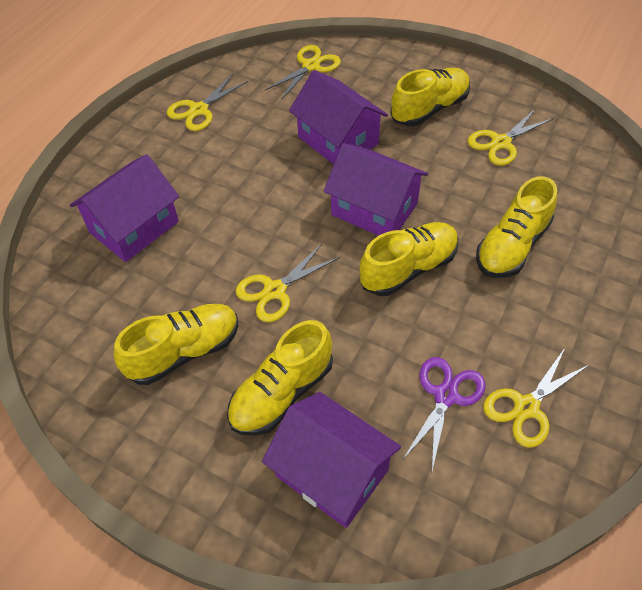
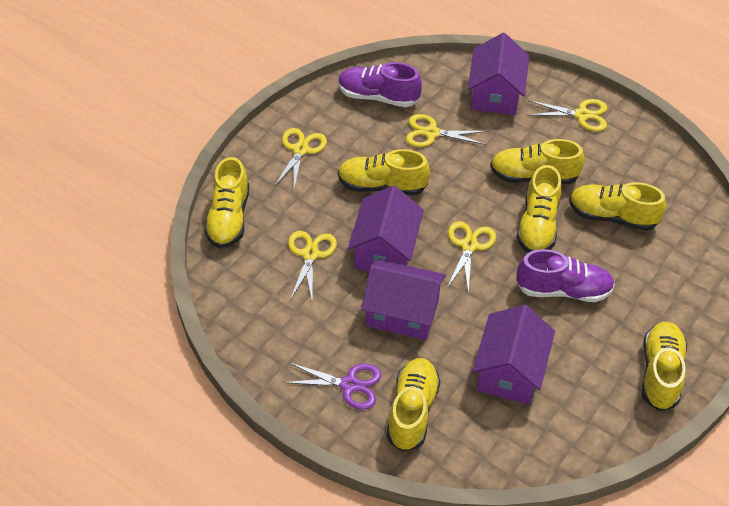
purple shoe: 0 -> 2
yellow shoe: 5 -> 7

